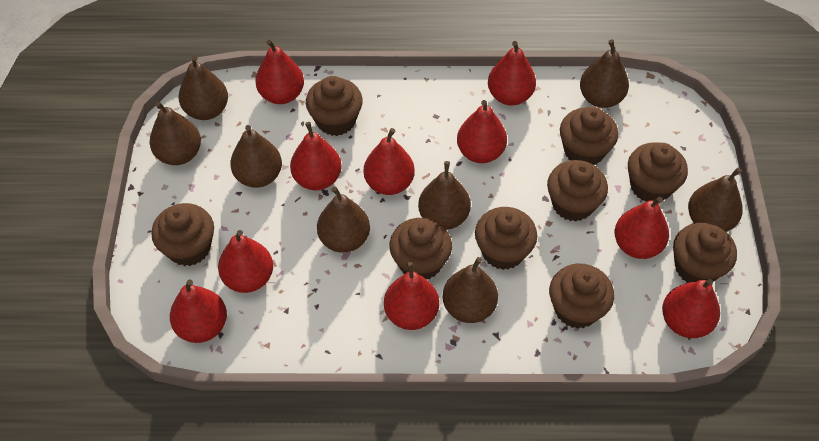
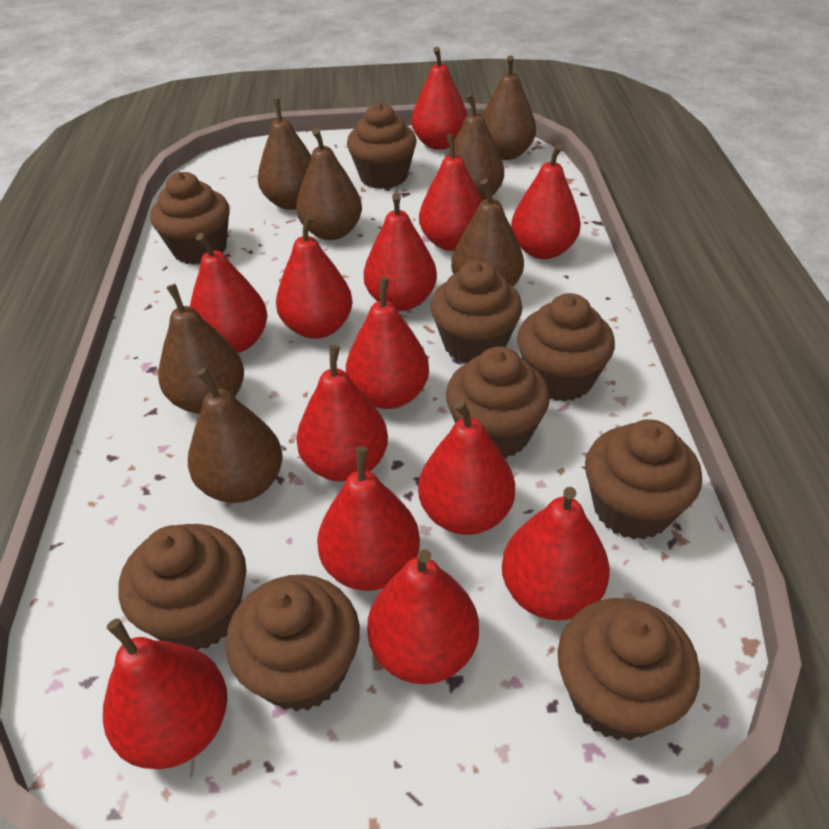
brown pear: 8 -> 7
red pear: 10 -> 13

